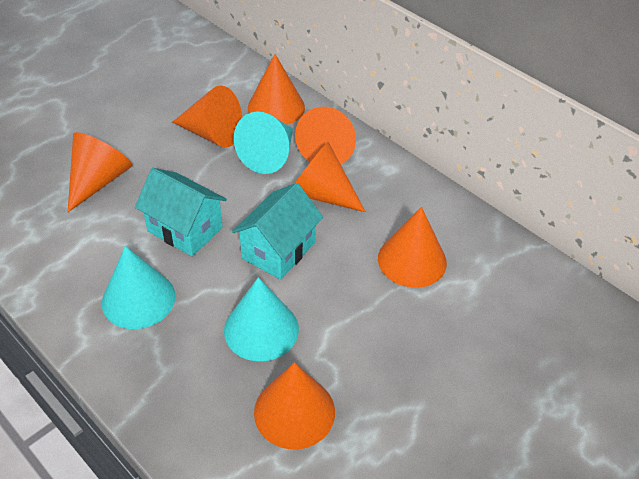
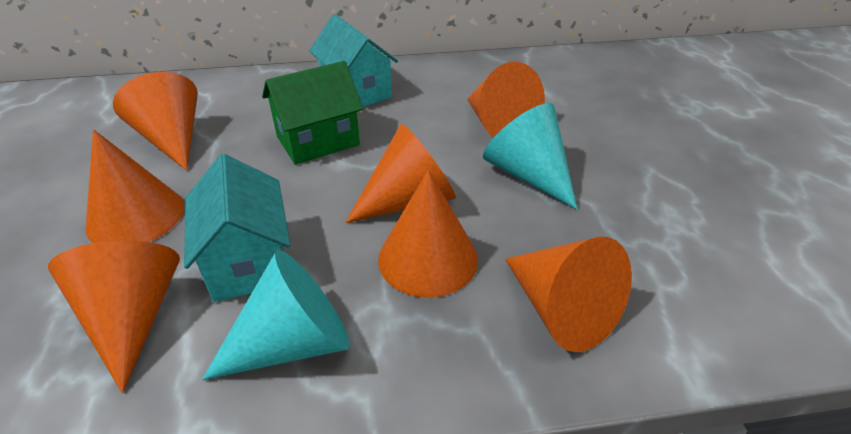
green house: 0 -> 1
turquoise cone: 3 -> 2

